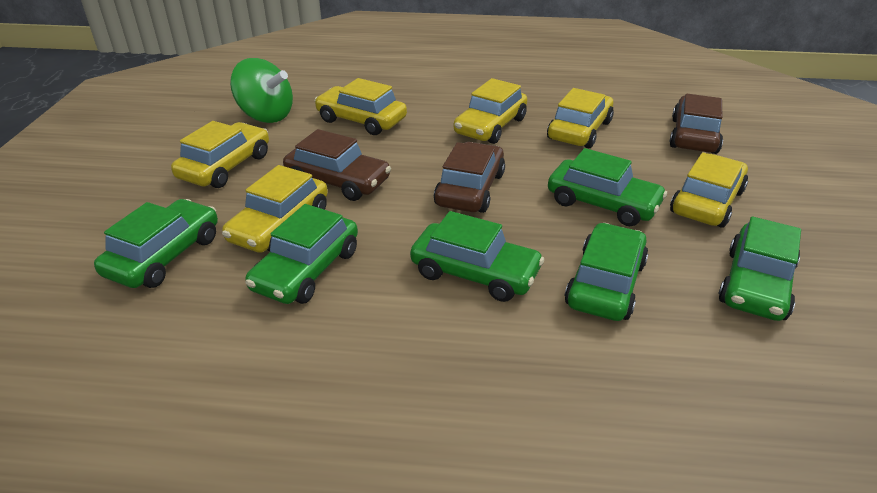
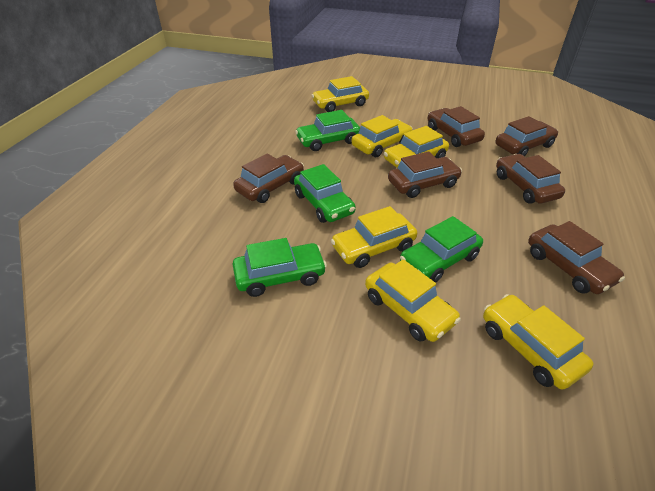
brown car: 3 -> 6
green car: 6 -> 4
green spinning top: 1 -> 0

